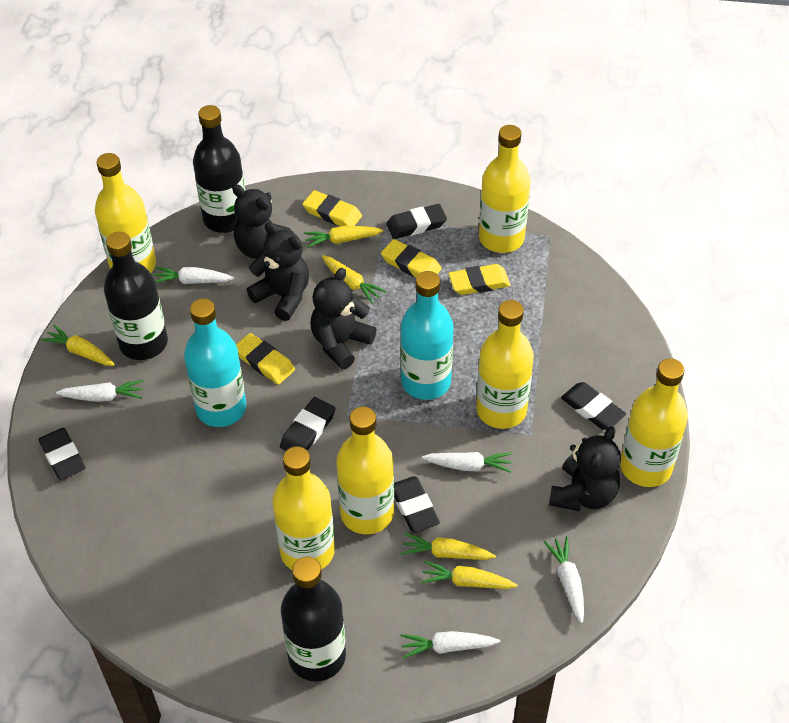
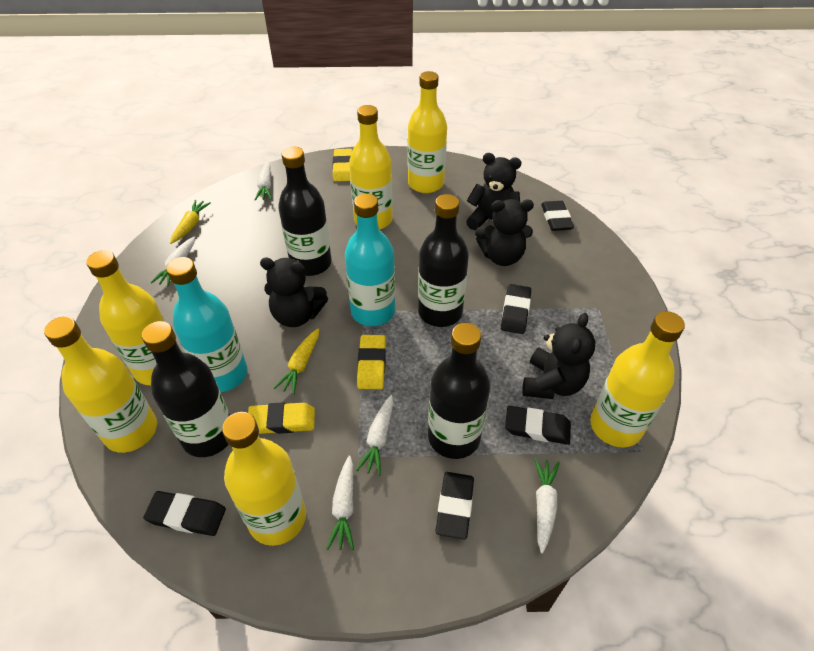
black bottle: 3 -> 4
yellow carrot: 5 -> 2
yellow eraser: 4 -> 3

